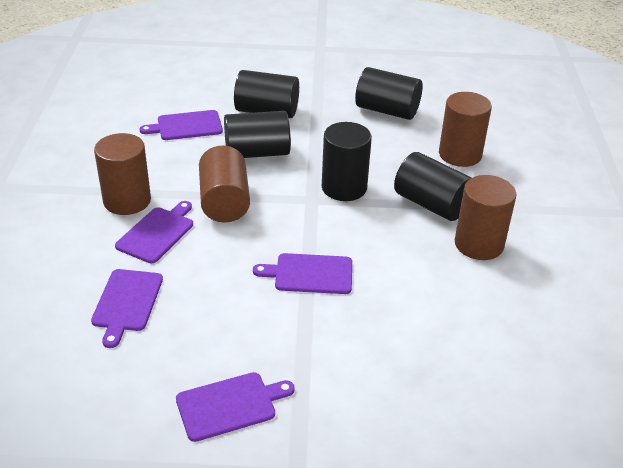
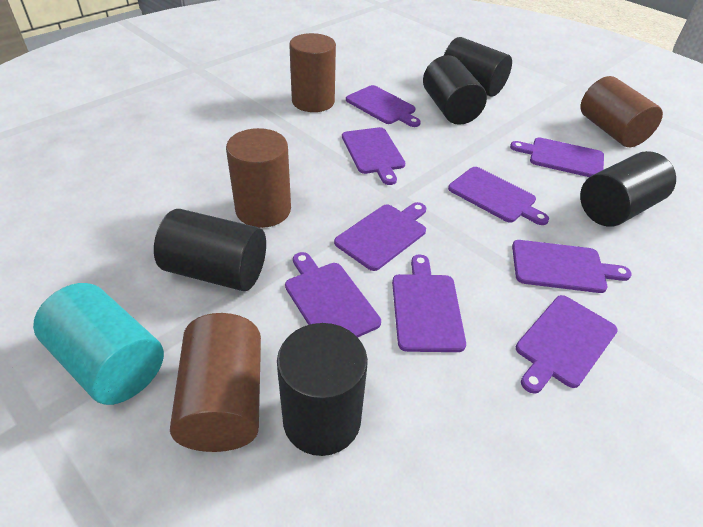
purple cutting board: 5 -> 9
turquoise cylinder: 0 -> 1

